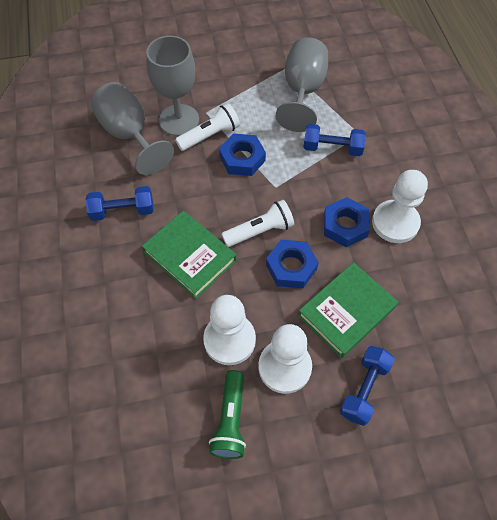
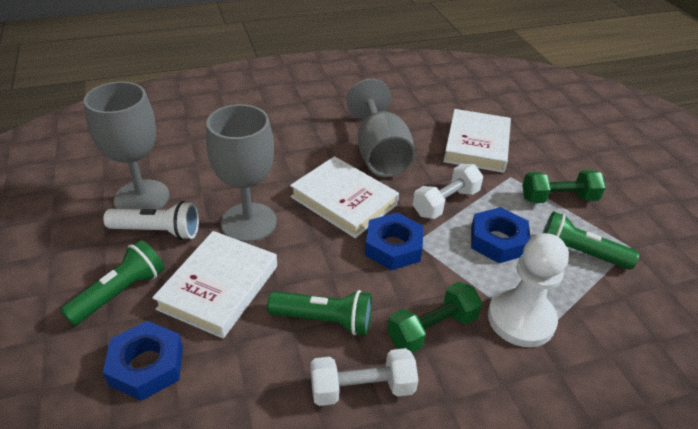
blue dumbbell: 3 -> 0
green book: 2 -> 0
green dumbbell: 0 -> 2
green flashlight: 1 -> 3
white book: 0 -> 3
white dumbbell: 0 -> 2
white flashlight: 2 -> 1
white pawn: 3 -> 1

